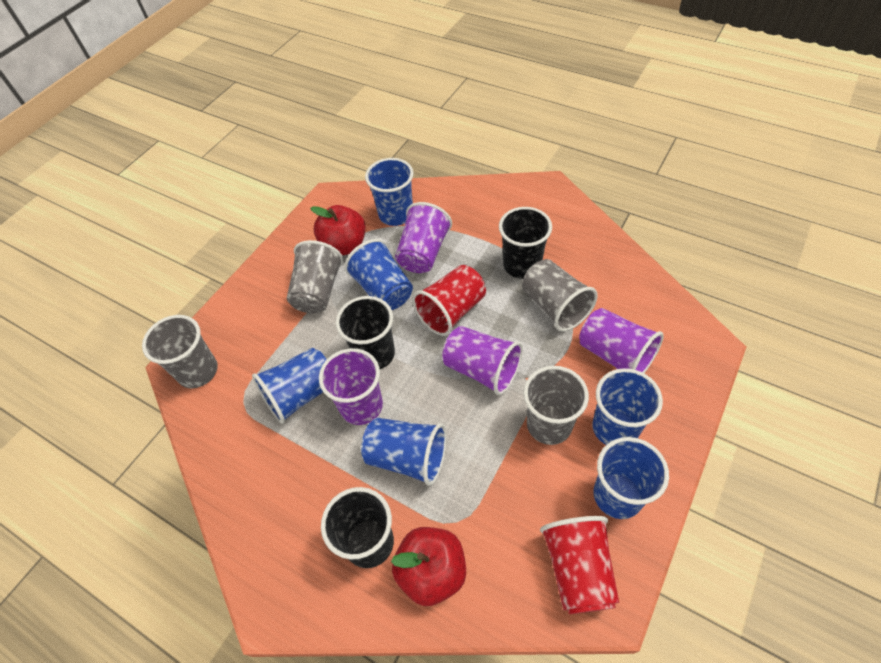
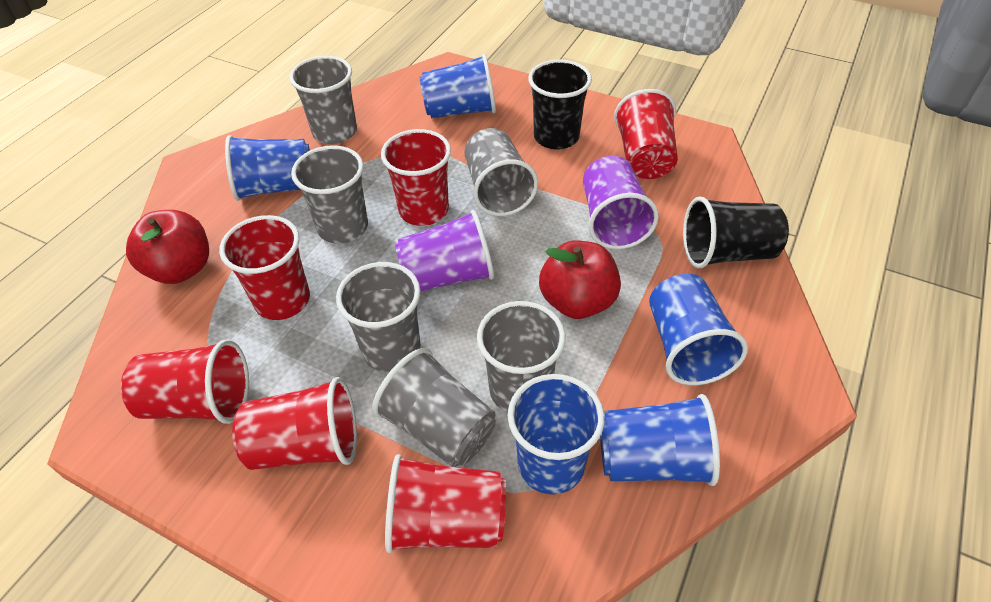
black cup: 3 -> 2
blue cup: 6 -> 5
grey cup: 4 -> 6
purple cup: 4 -> 2
red cup: 2 -> 6

